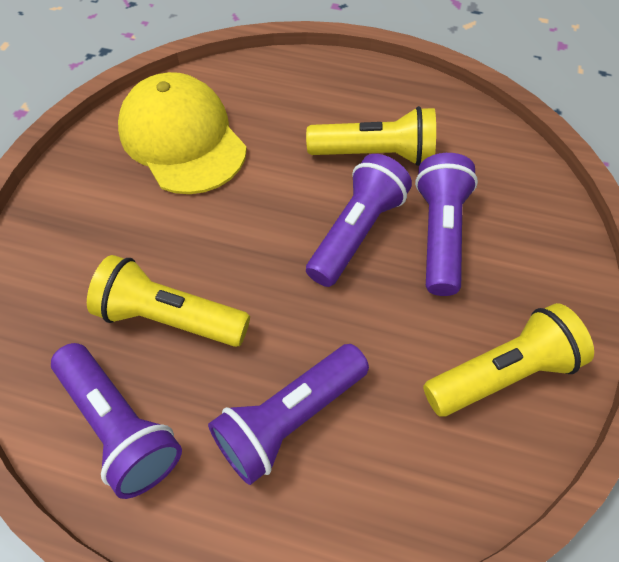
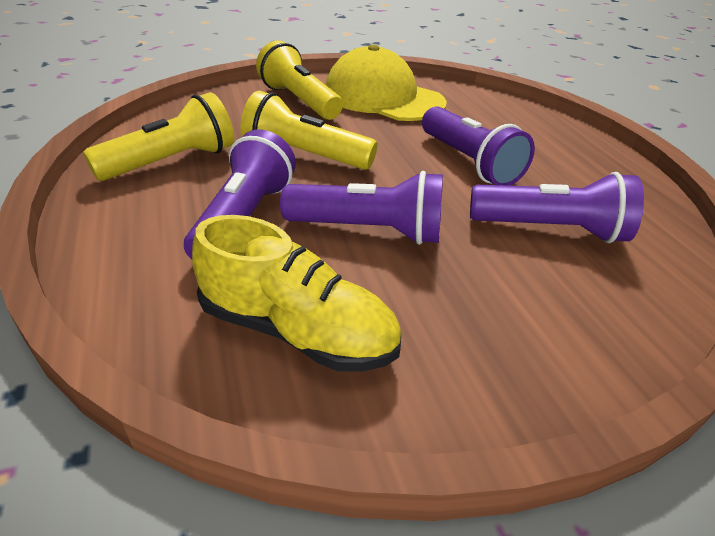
yellow shoe: 0 -> 1

